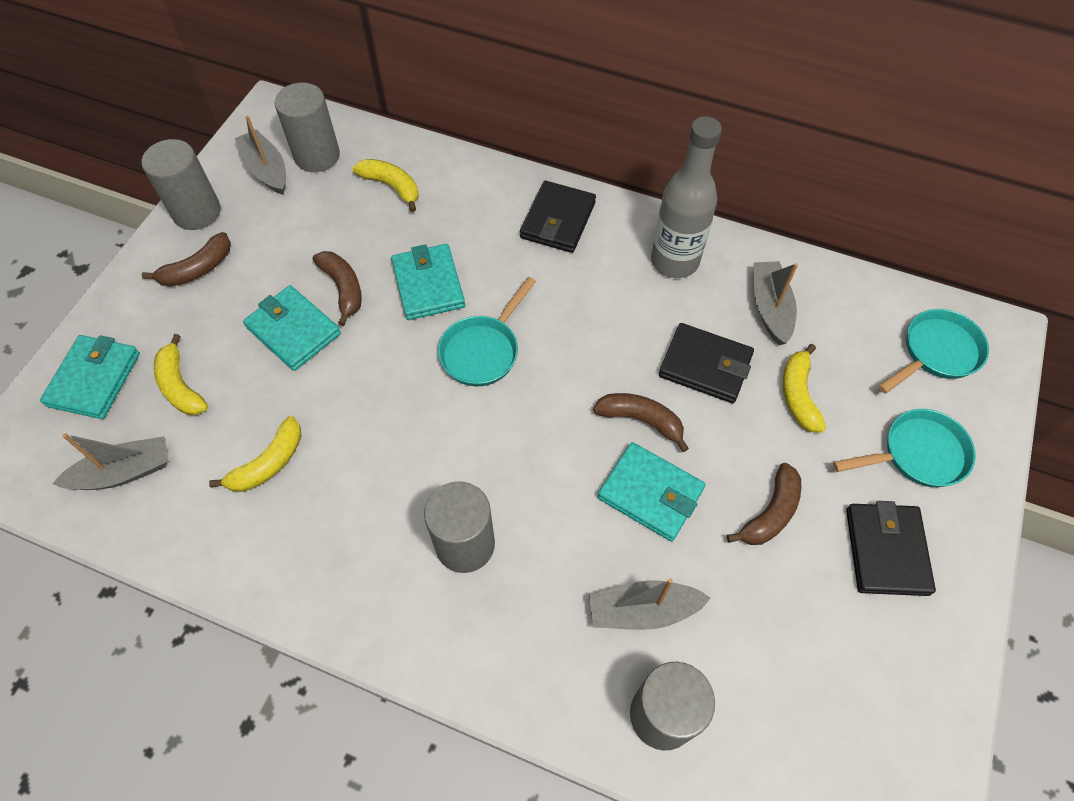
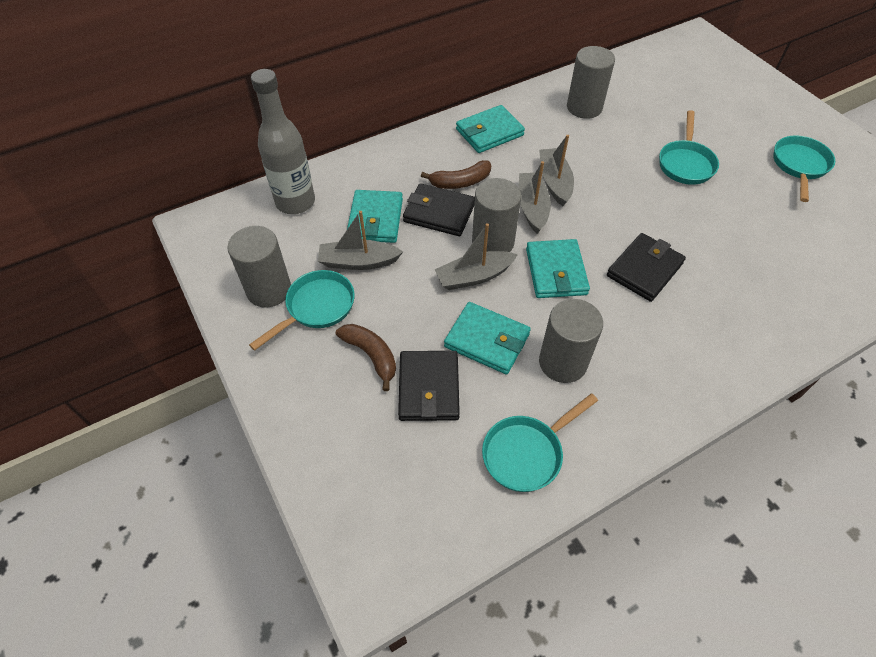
brown banana: 4 -> 2
turquoise pan: 3 -> 4
yellow banana: 4 -> 0

